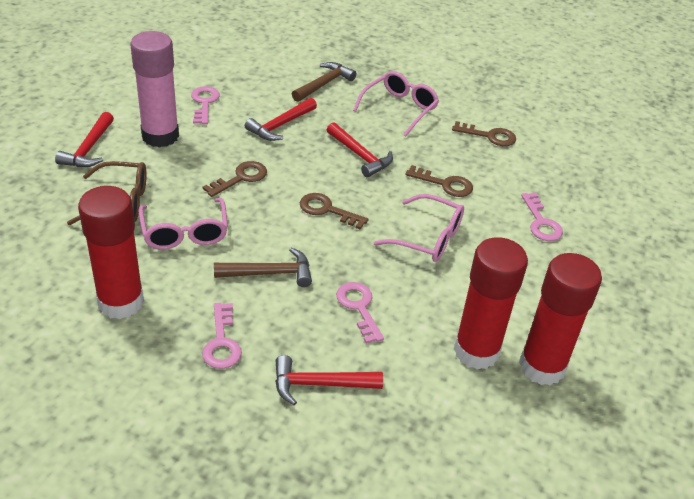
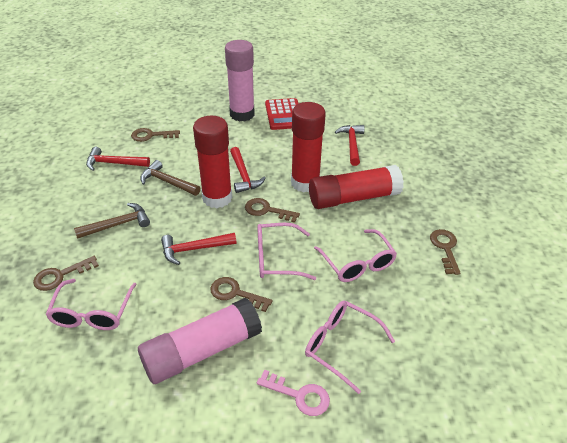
brown glasses: 1 -> 0
brown key: 4 -> 5
pink glasses: 3 -> 4
pink glue stick: 1 -> 2
pink key: 4 -> 1
red calculator: 0 -> 1

